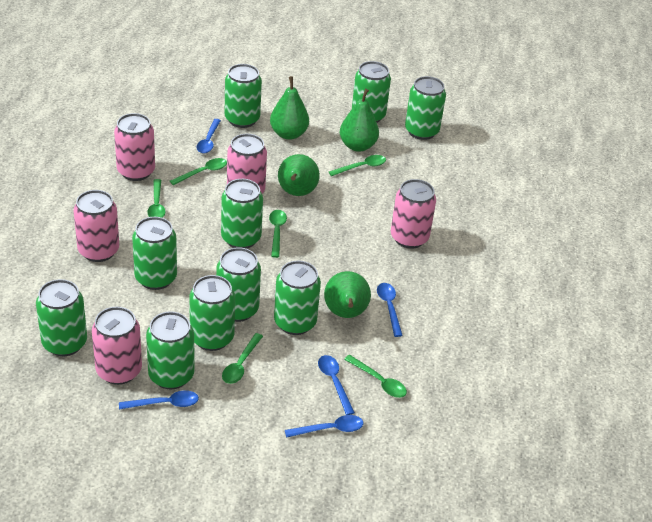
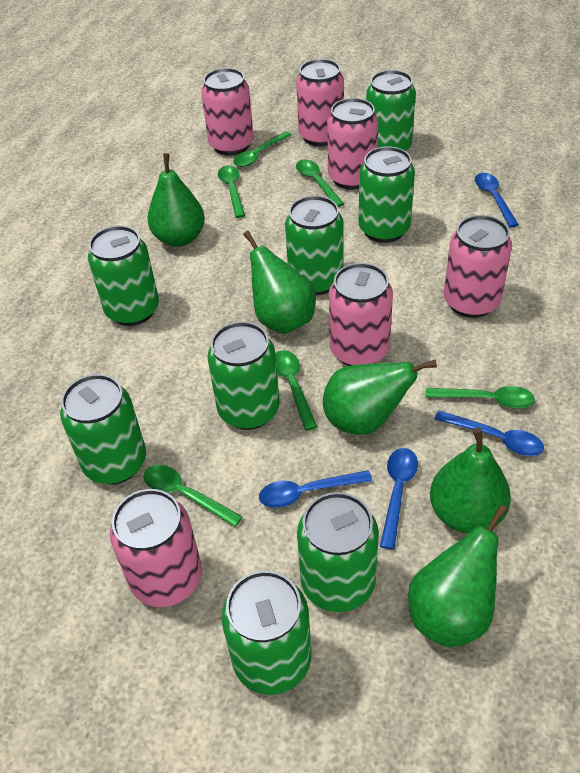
blue spoon: 5 -> 4
green can: 10 -> 8
green pear: 4 -> 5
pink can: 5 -> 6

